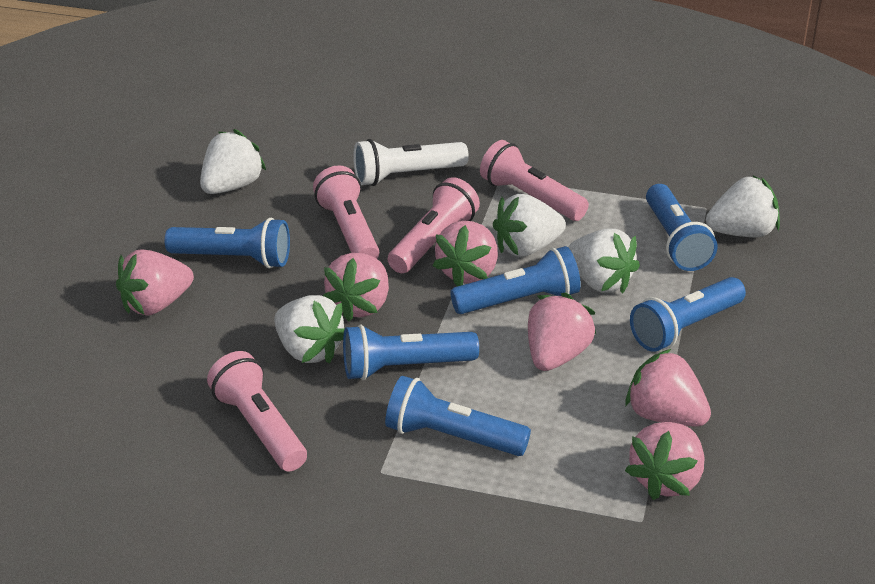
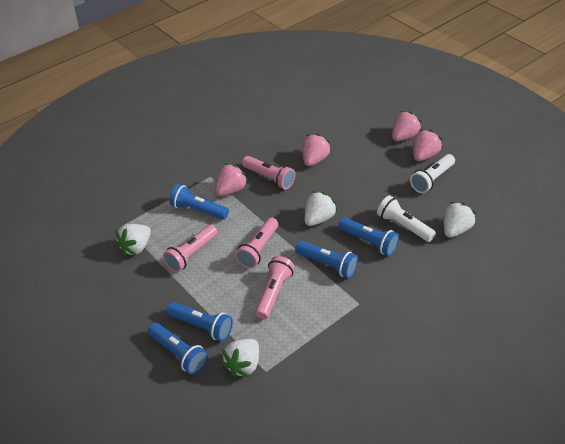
blue flashlight: 6 -> 5
pink strawberry: 6 -> 4
white flashlight: 1 -> 2
white strawberry: 5 -> 4

